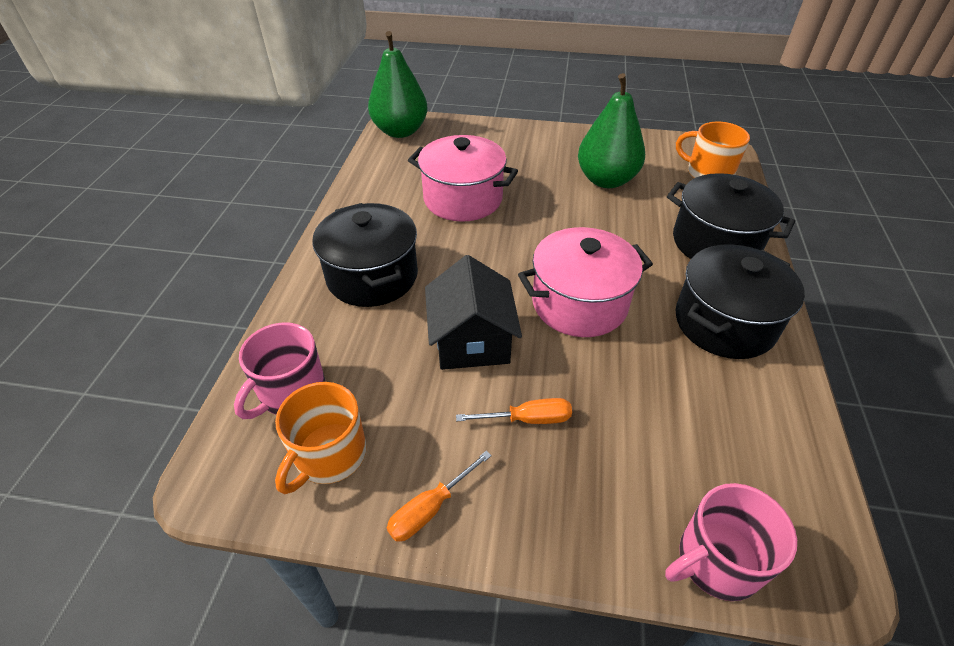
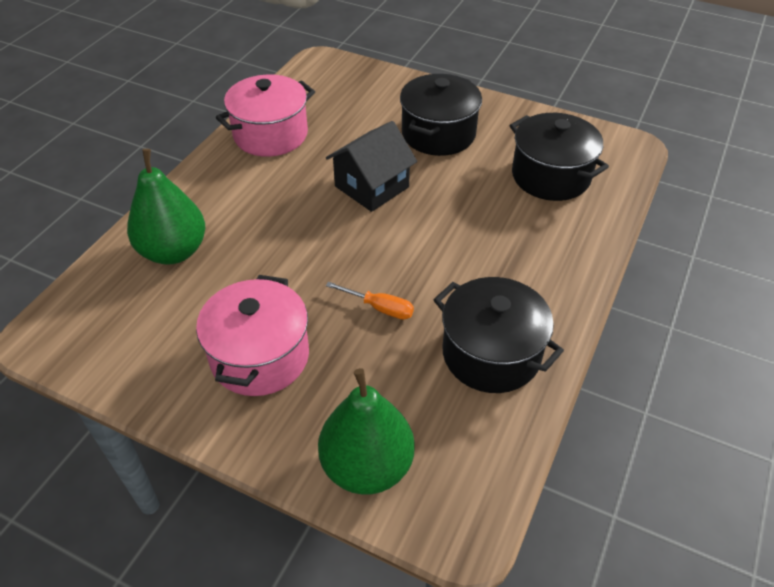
orange mug: 2 -> 0
orange screwdriver: 2 -> 1
pink mug: 2 -> 0

